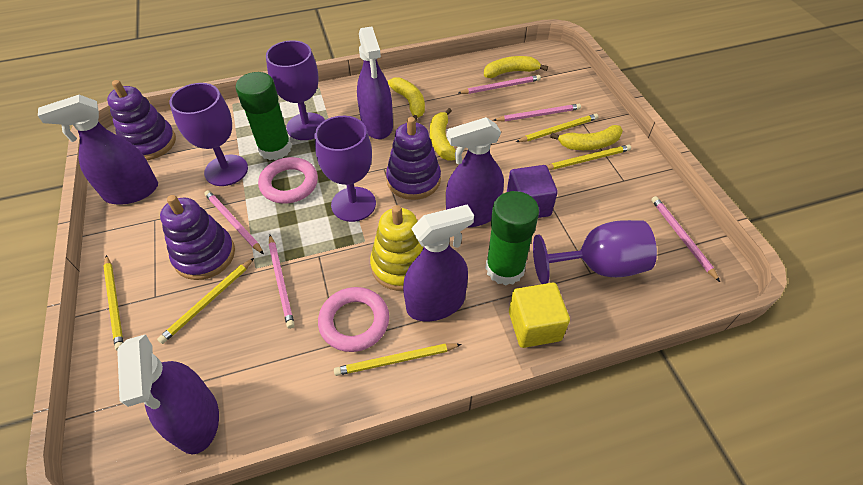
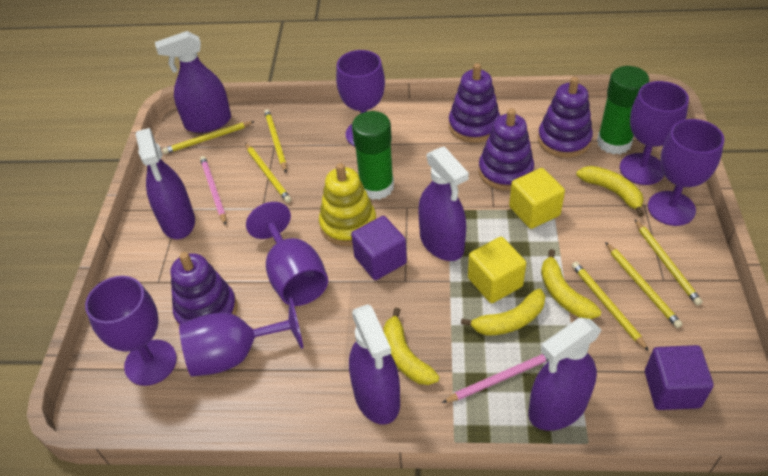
pink pencil: 5 -> 2
pink ring: 2 -> 0
purple cube: 1 -> 2
purple goblet: 4 -> 6
purple stacking toy: 3 -> 4
yellow cube: 1 -> 2
yellow pencil: 5 -> 6

